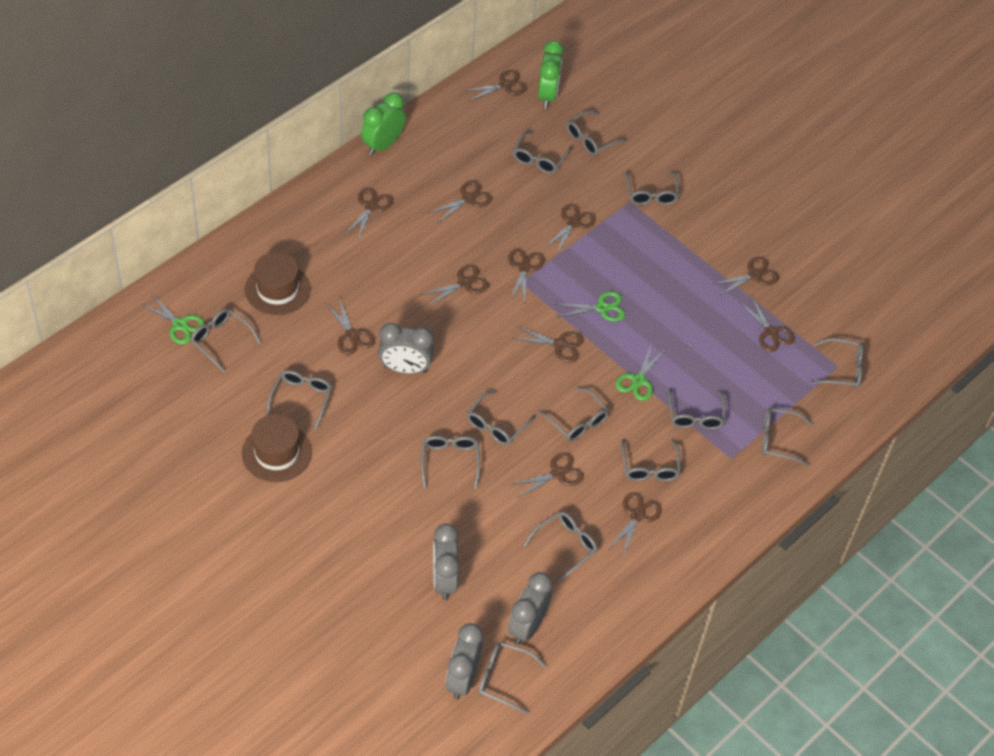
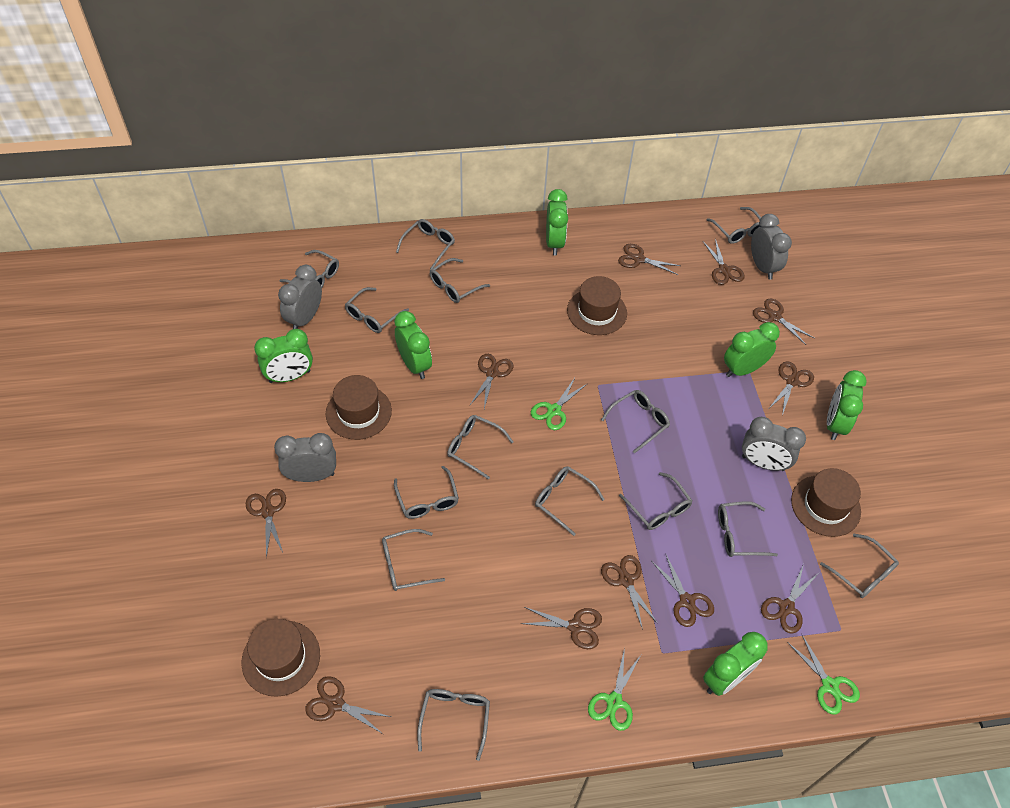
brown hat: 2 -> 4
brown scissors: 12 -> 11
green clock: 2 -> 6

